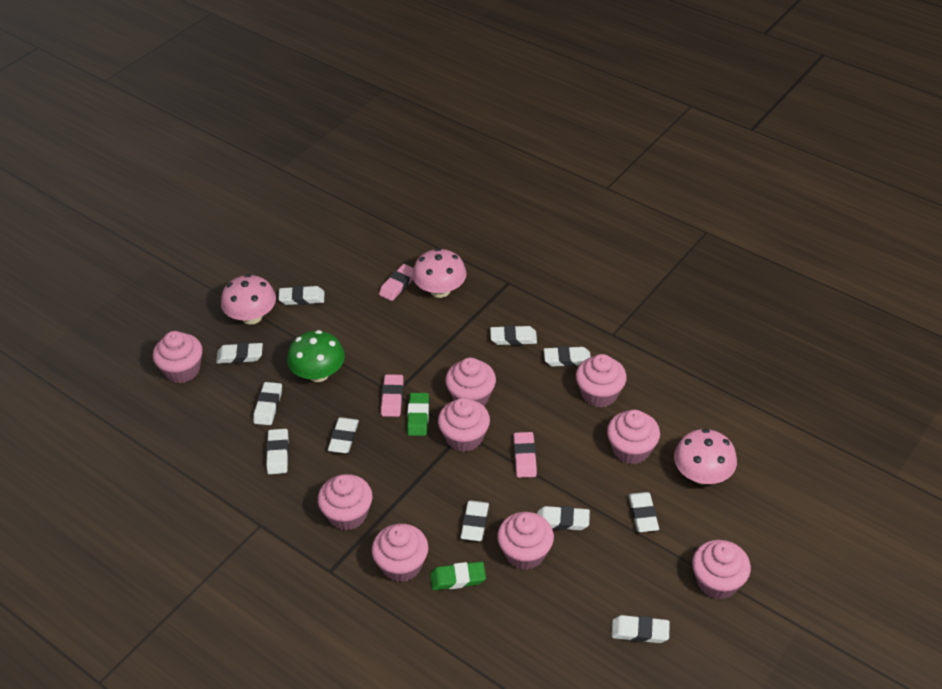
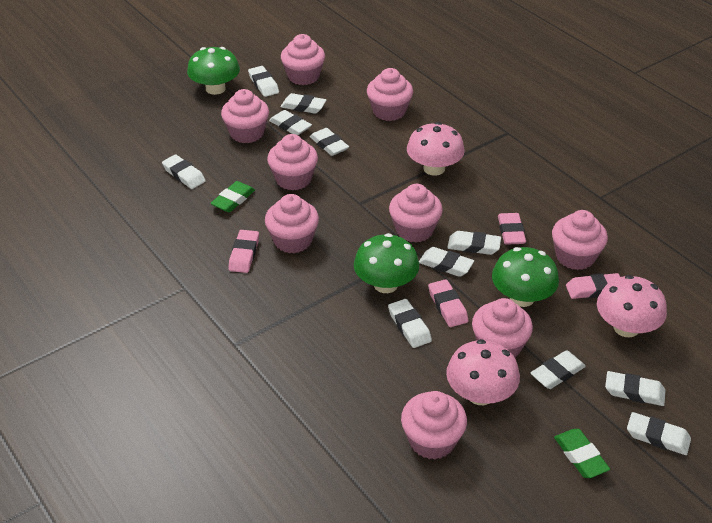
green mushroom: 1 -> 3
pink eraser: 3 -> 4

